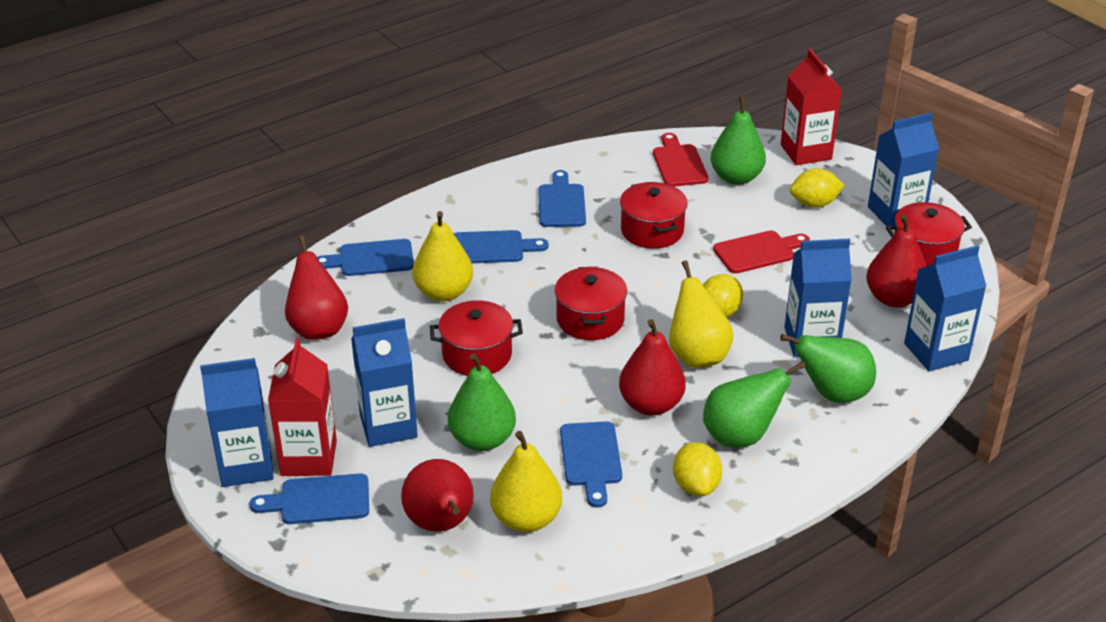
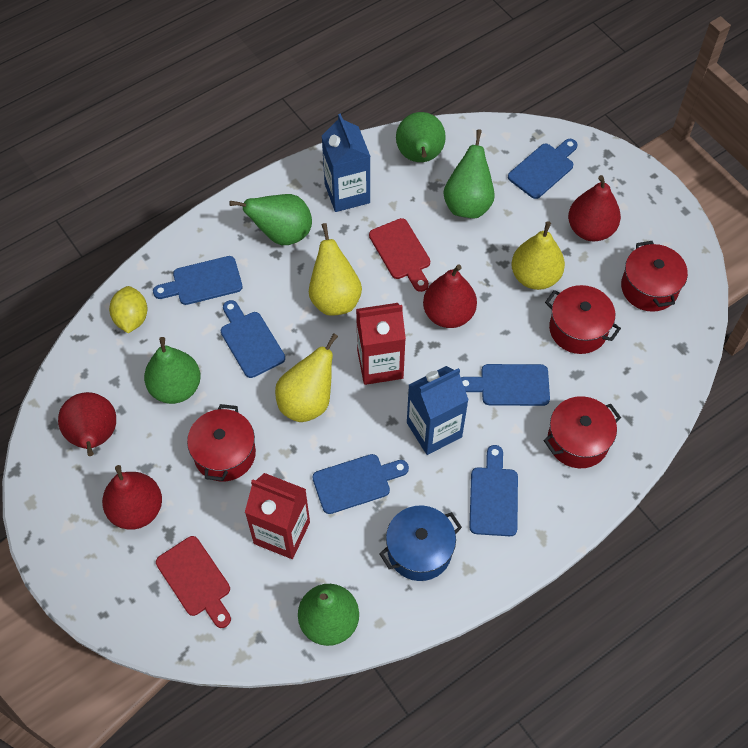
blue carton: 5 -> 2
blue cutting board: 5 -> 6
blue pot: 0 -> 1
green pear: 4 -> 5
yellow lemon: 3 -> 1

